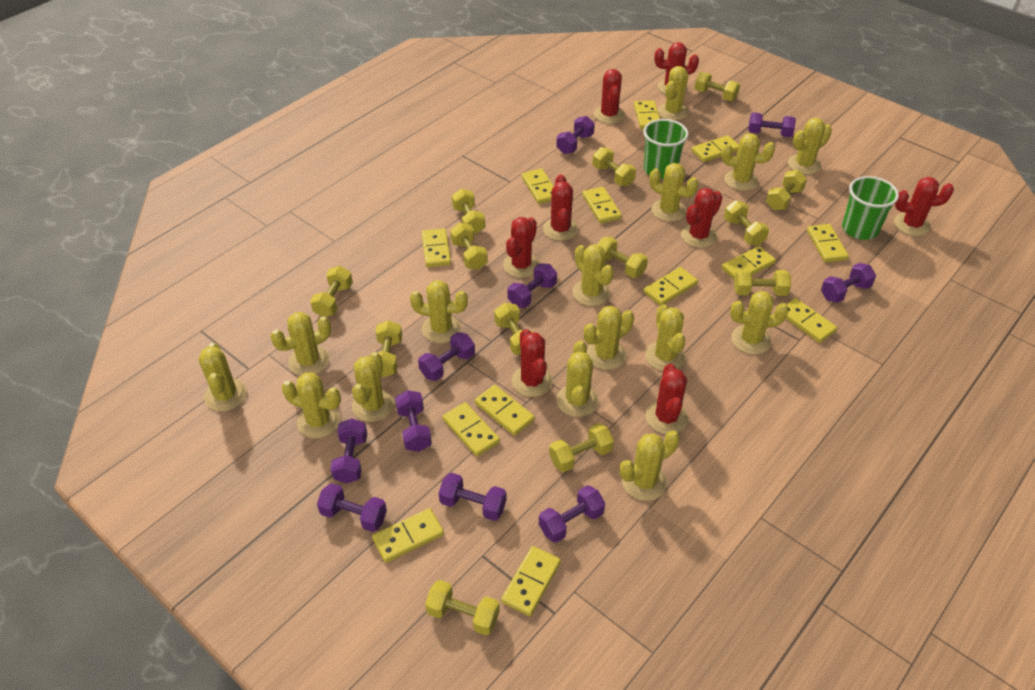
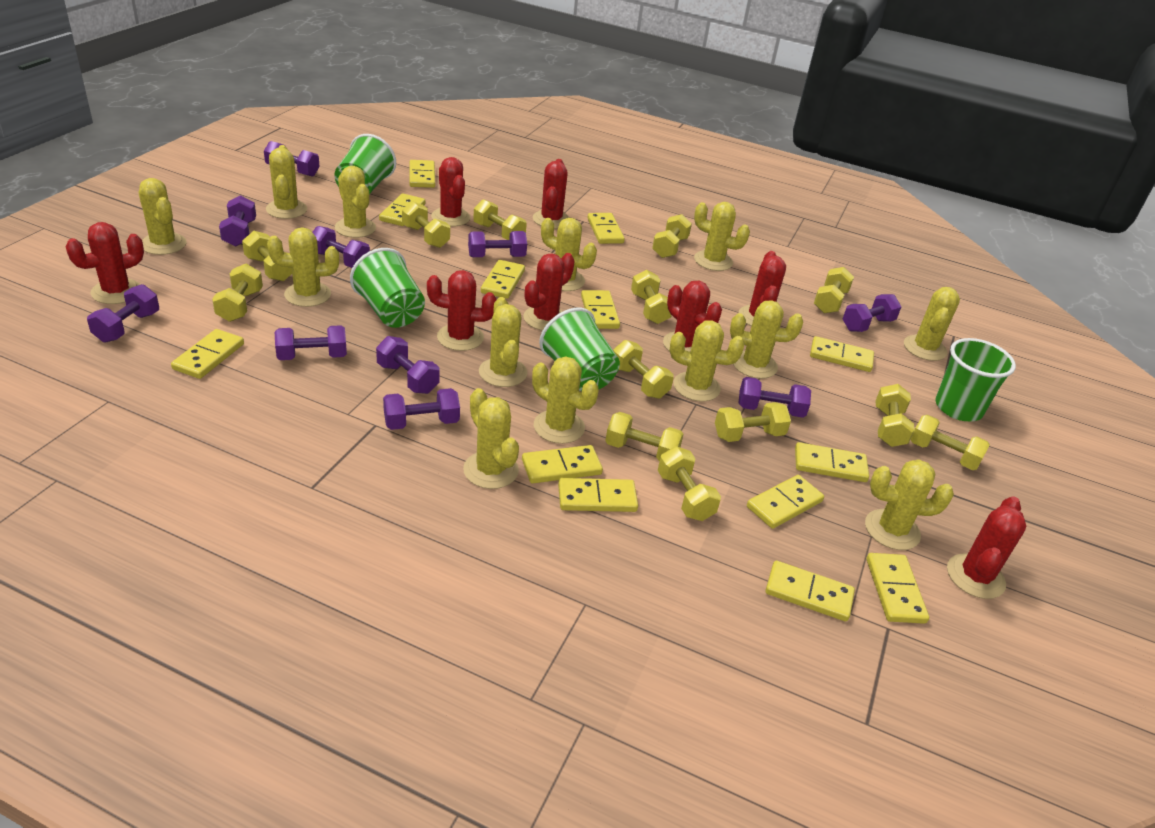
green cup: 2 -> 4
yellow cactus: 15 -> 13

